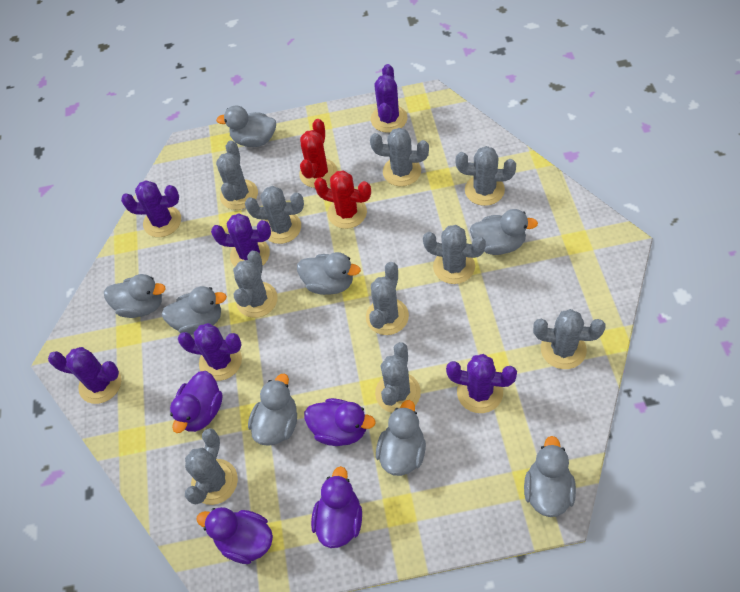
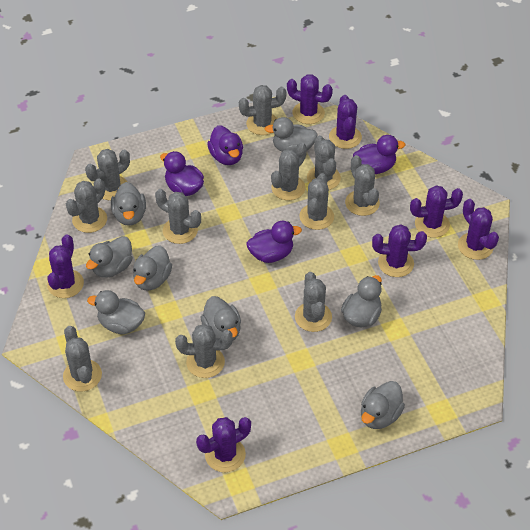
grey cactus: 10 -> 11
purple cactus: 6 -> 7
red cactus: 2 -> 0

